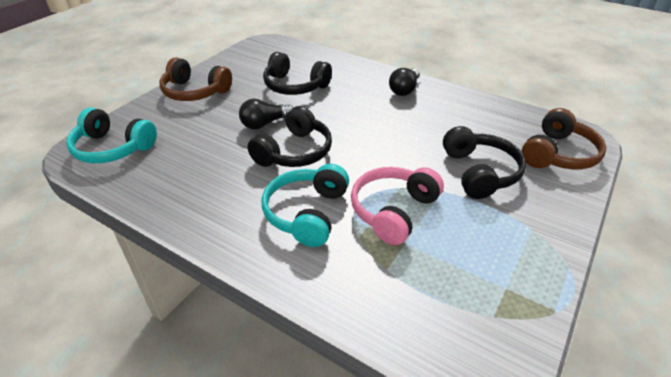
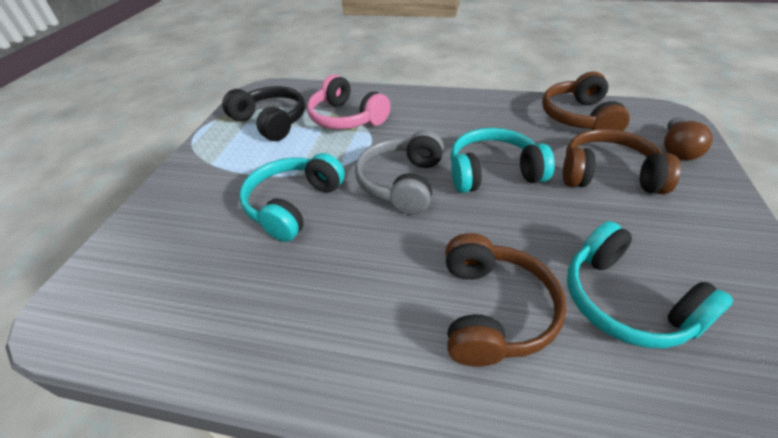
black headphones: 3 -> 1
black light bulb: 2 -> 0
brown headphones: 2 -> 3
brown light bulb: 0 -> 1
grey headphones: 0 -> 1
turquoise headphones: 2 -> 3

